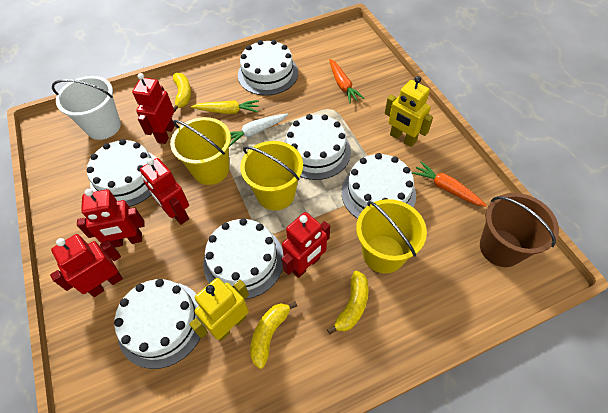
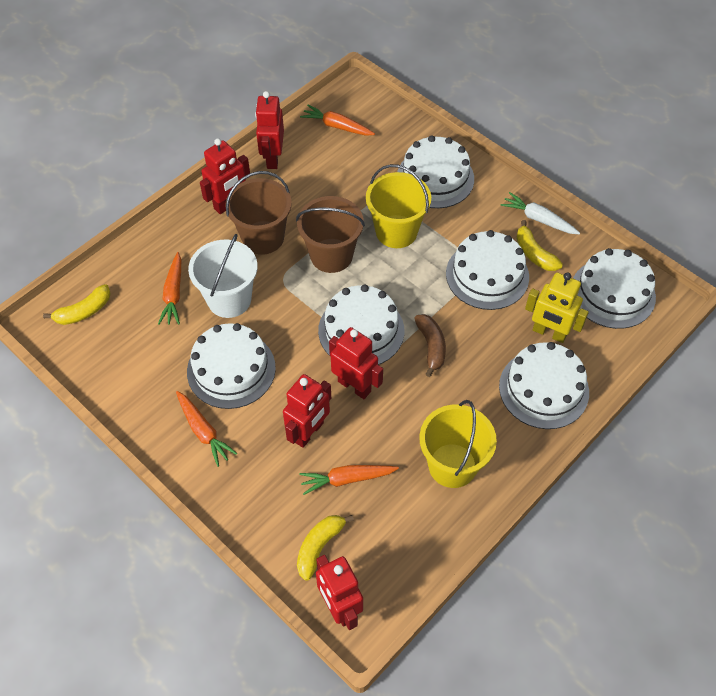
brown banana: 0 -> 1
brown bucket: 1 -> 2
orange carrot: 2 -> 4
yellow bucket: 3 -> 2
yellow carrot: 1 -> 0
yellow robot: 2 -> 1

